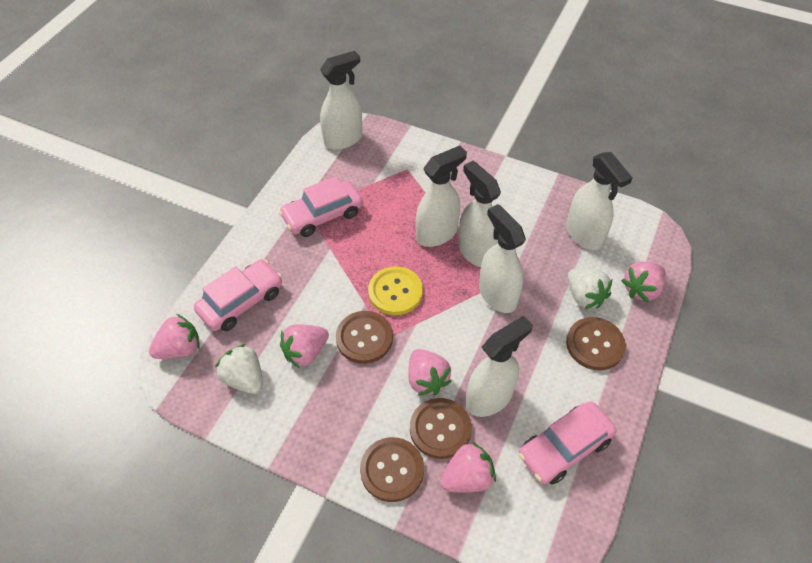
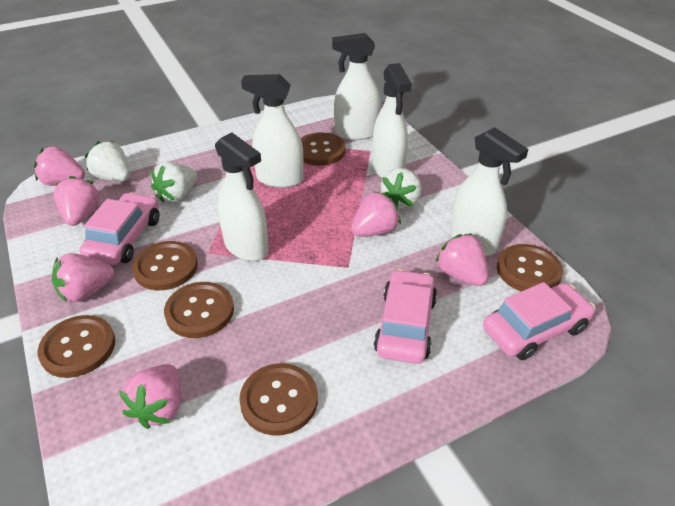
brown button: 4 -> 6
pink strawberry: 5 -> 6
white spray bottle: 6 -> 5
white strawberry: 2 -> 3
yellow button: 1 -> 0

